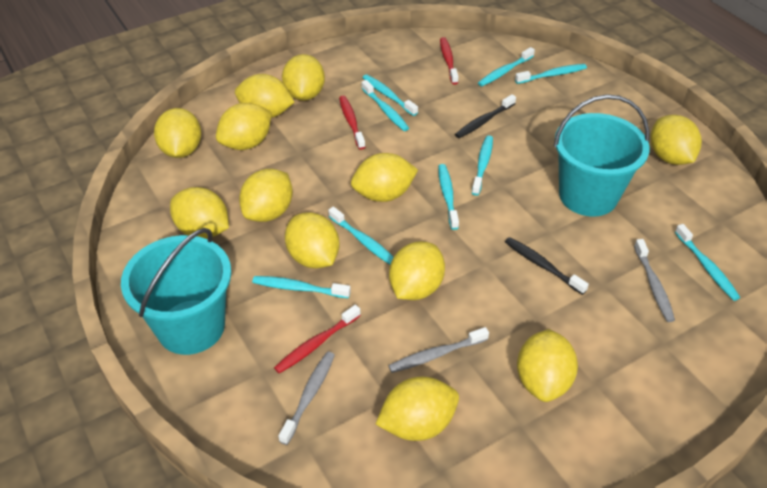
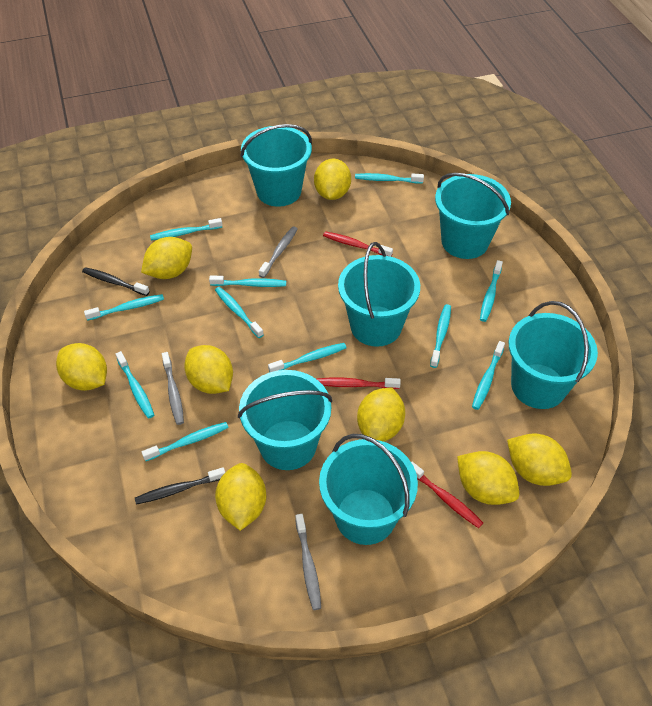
turquoise bucket: 2 -> 6
turquoise toothbrush: 9 -> 11
yellow lemon: 12 -> 8

